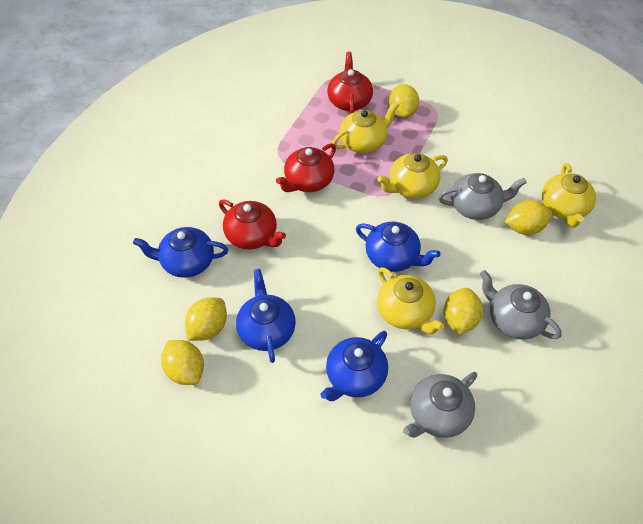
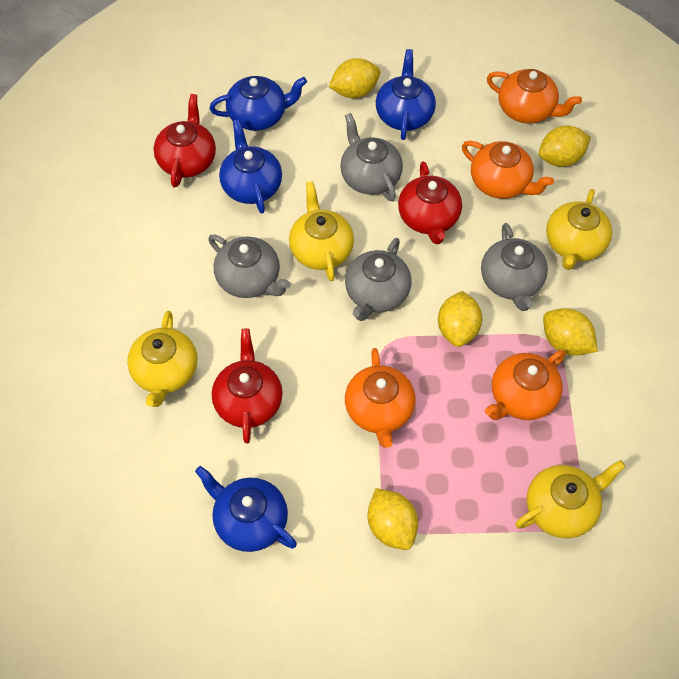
grey teapot: 3 -> 4
orange teapot: 0 -> 4

